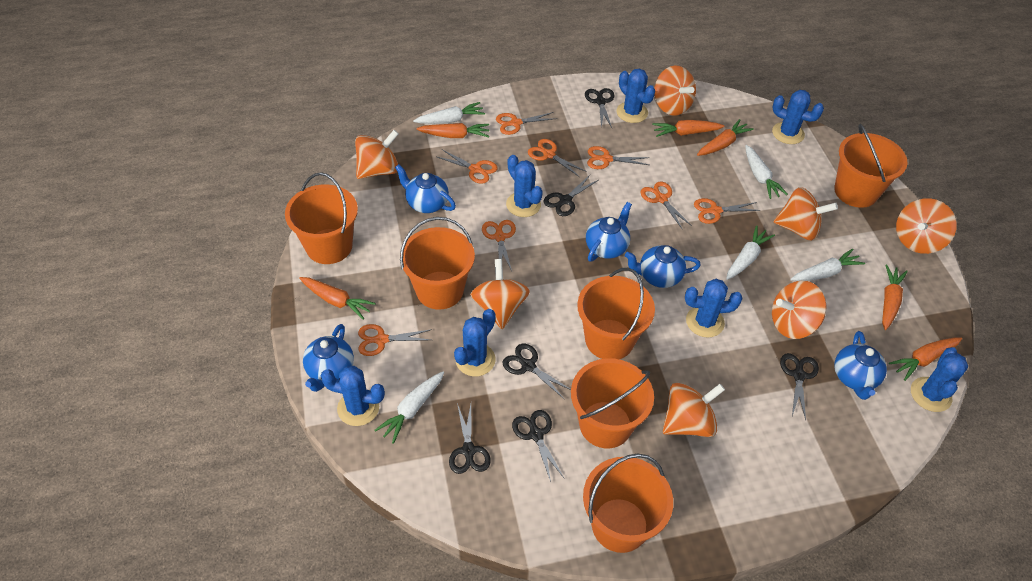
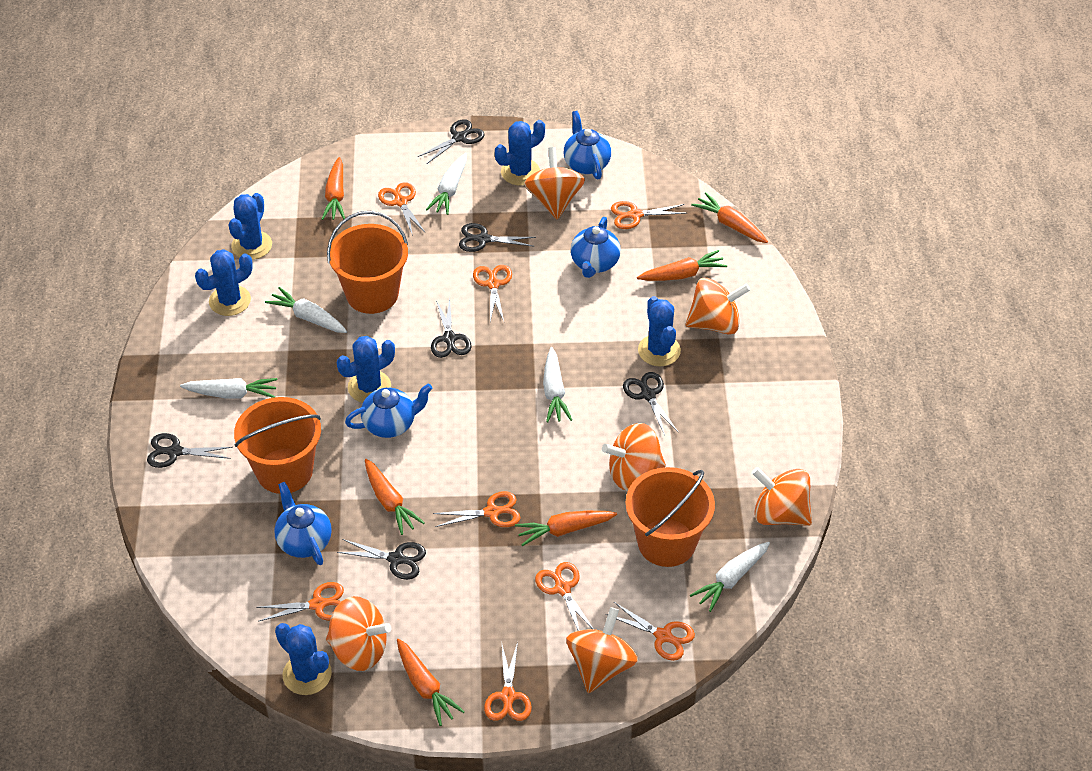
blue cactus: 7 -> 6
blue teapot: 5 -> 4
orange bucket: 6 -> 3
orange spinning top: 7 -> 6

